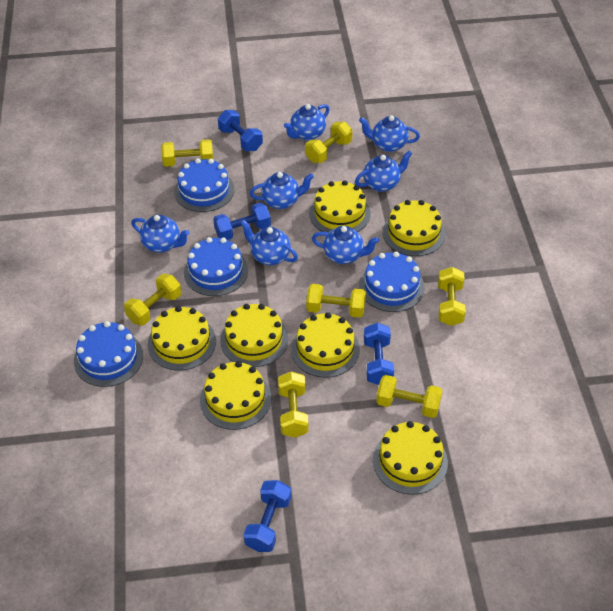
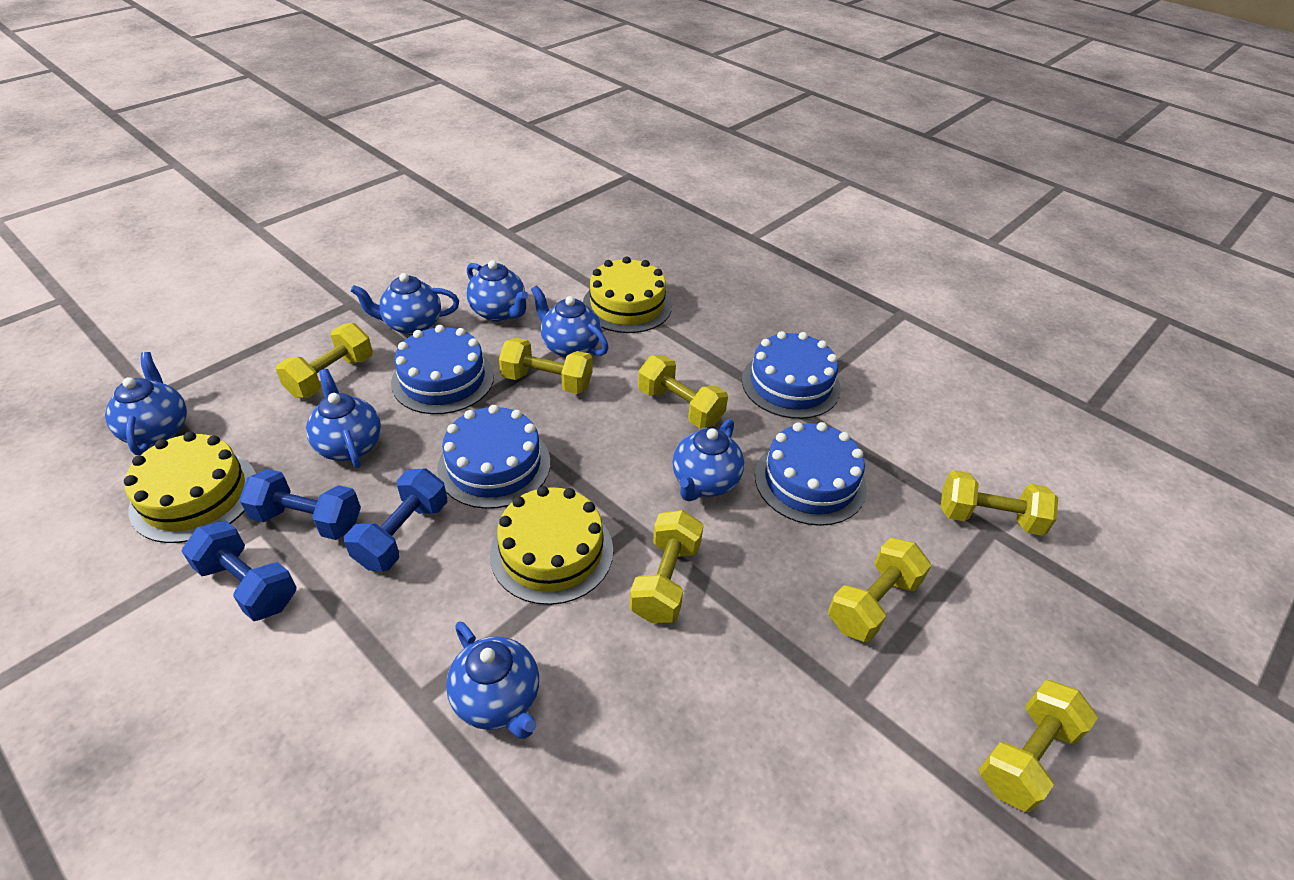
blue dumbbell: 4 -> 3
yellow cake: 7 -> 3

